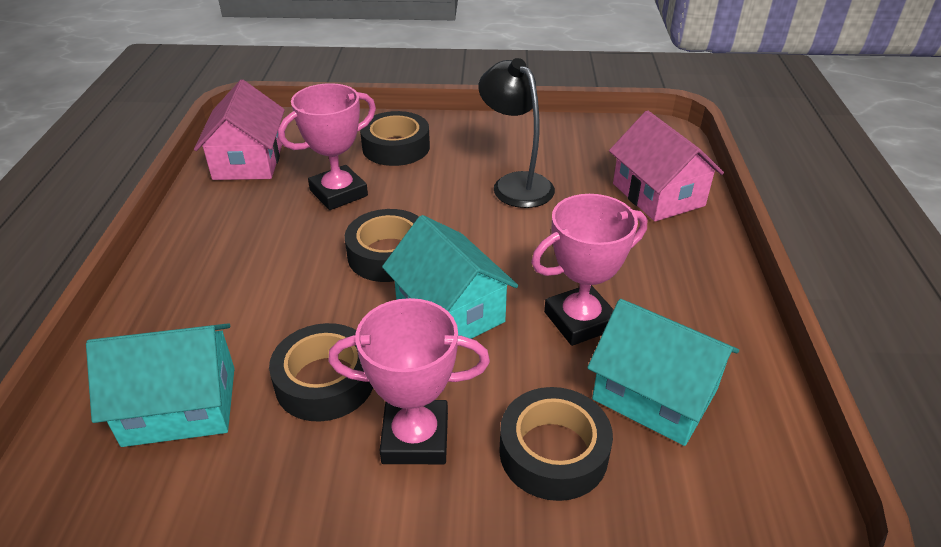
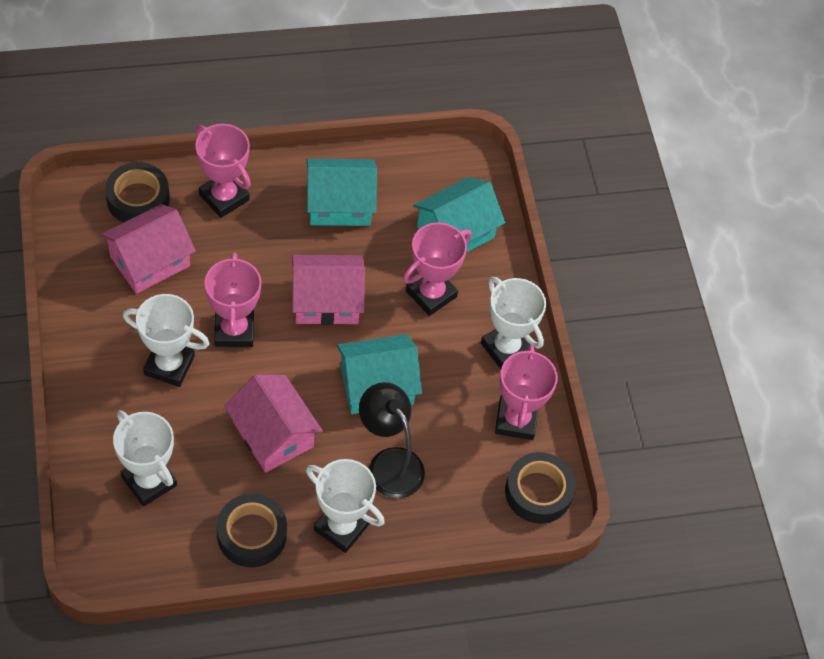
black tape: 4 -> 3
pink house: 2 -> 3
pink trophy: 3 -> 4
white trophy: 0 -> 4

